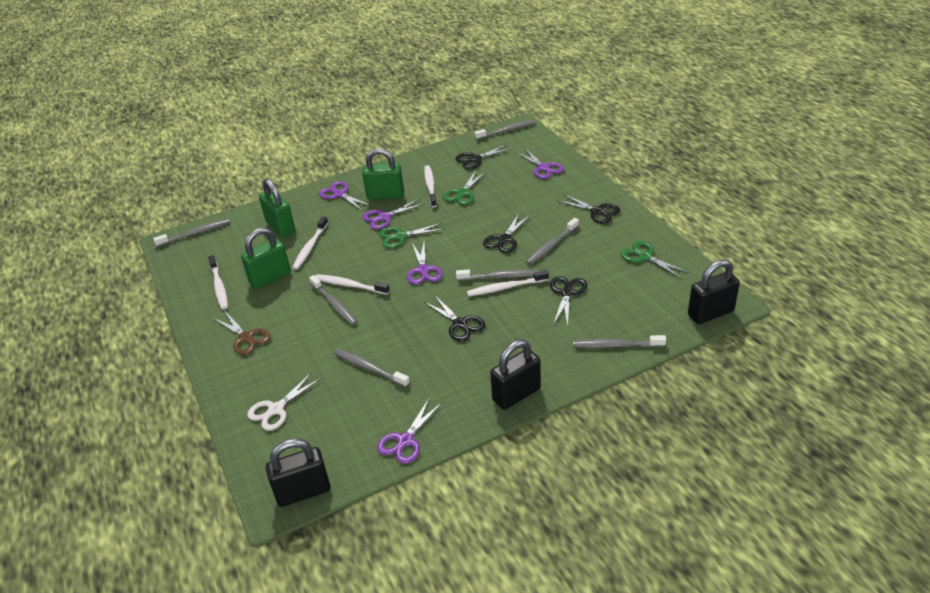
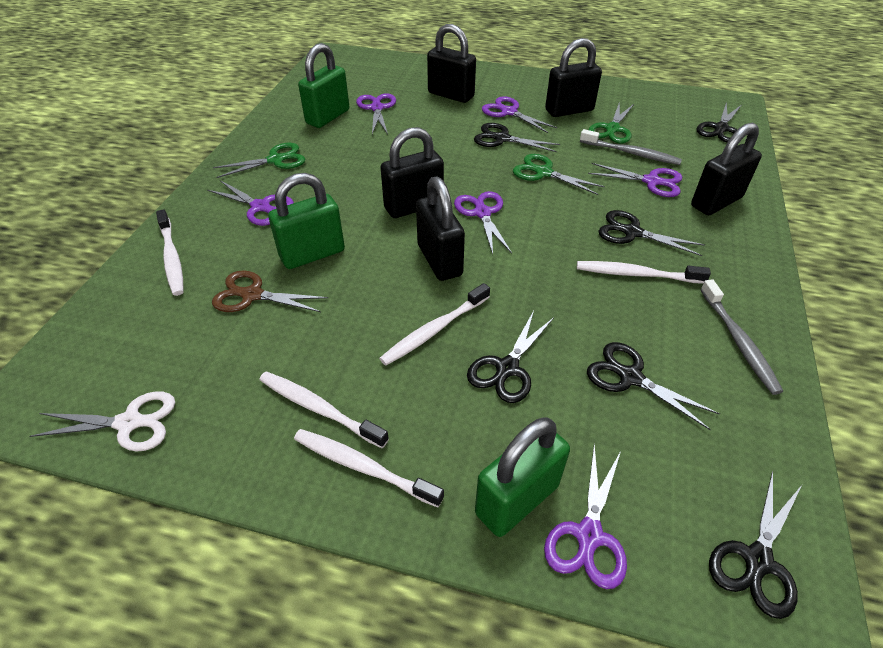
black padlock: 3 -> 5
black scissors: 5 -> 6
grey toothbrush: 7 -> 2
purple scissors: 5 -> 6

